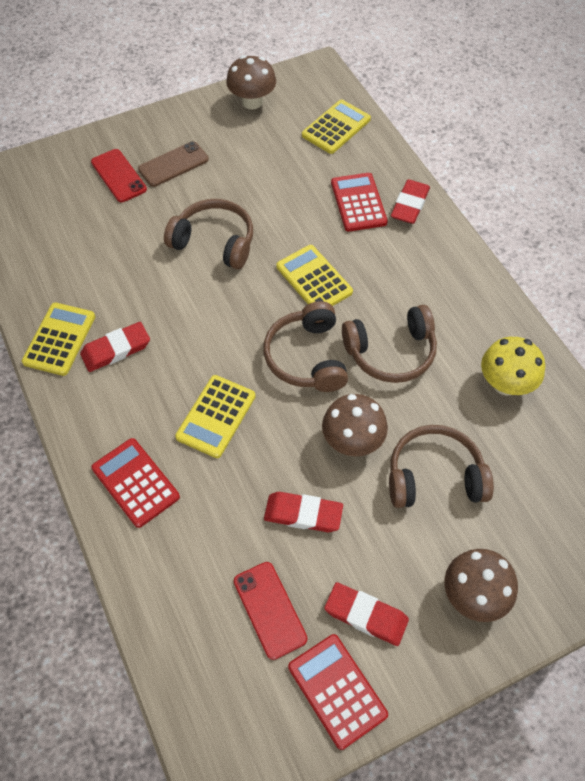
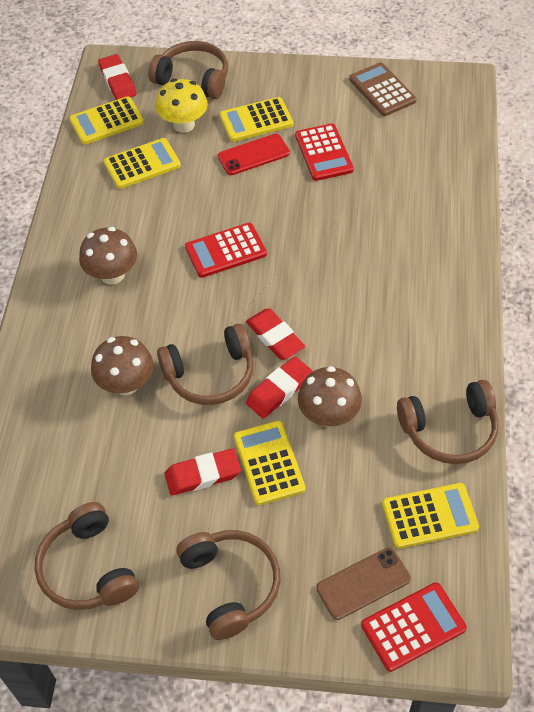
brown calculator: 0 -> 1
brown headphones: 4 -> 5
red phone: 2 -> 1
yellow calculator: 4 -> 5

